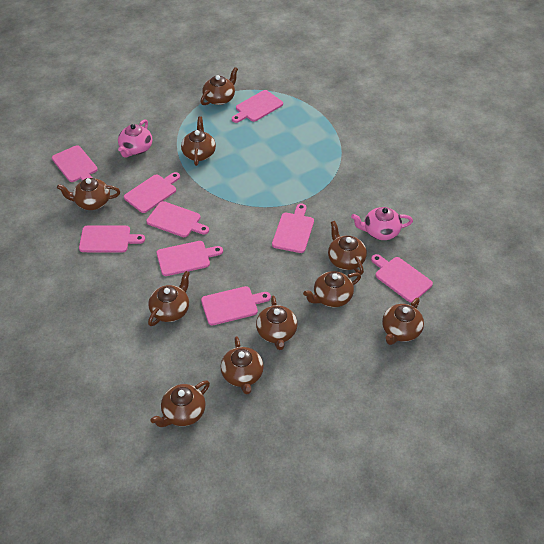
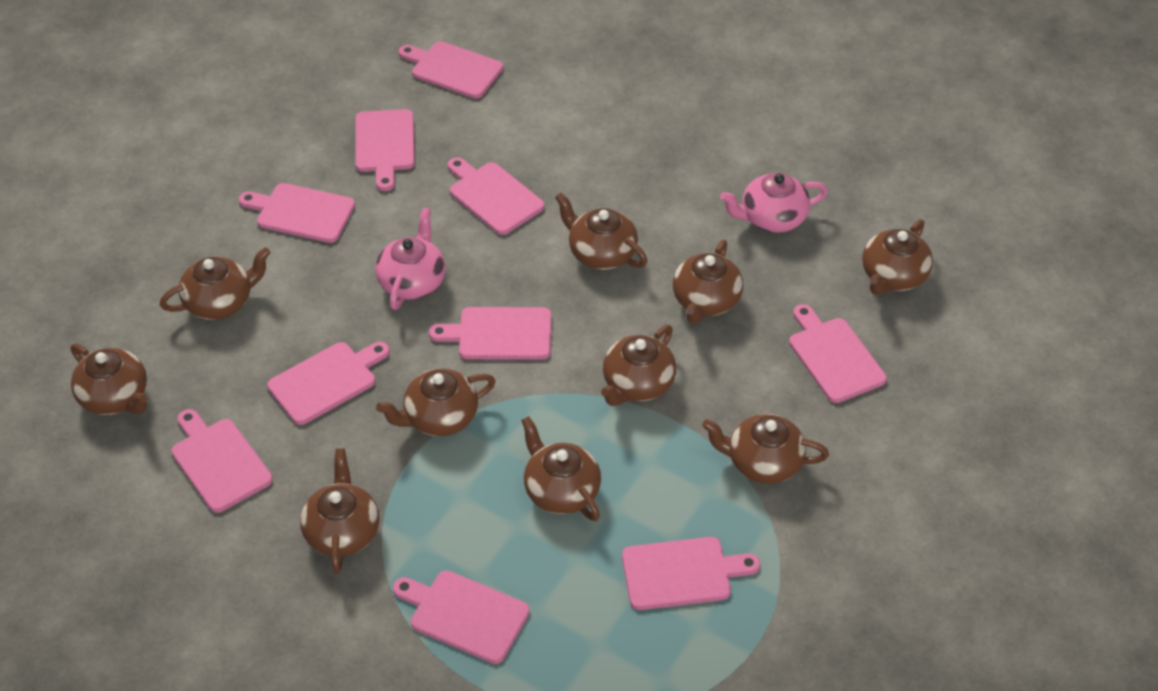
pink cutting board: 9 -> 10

